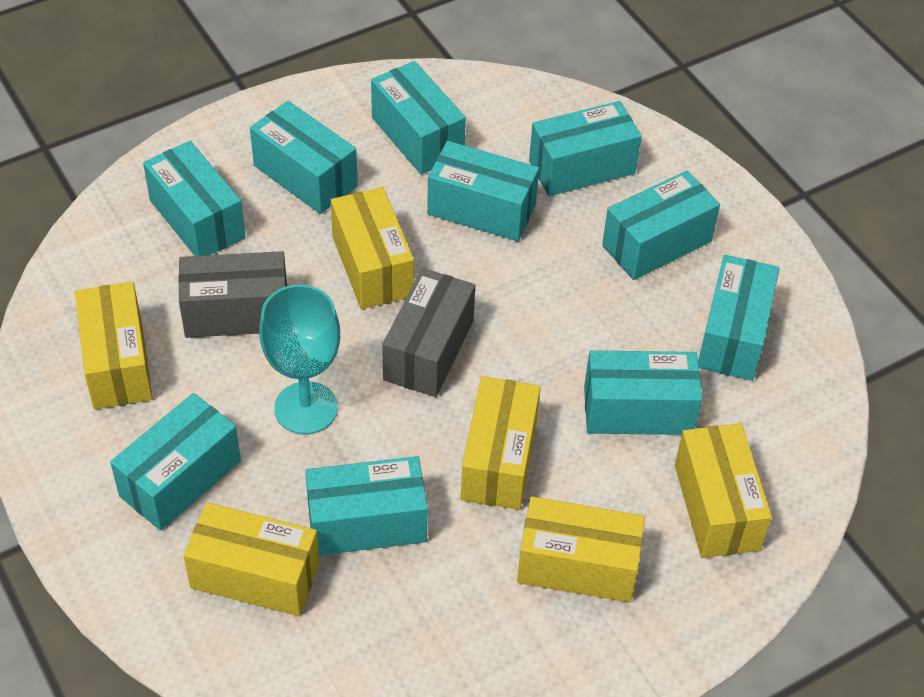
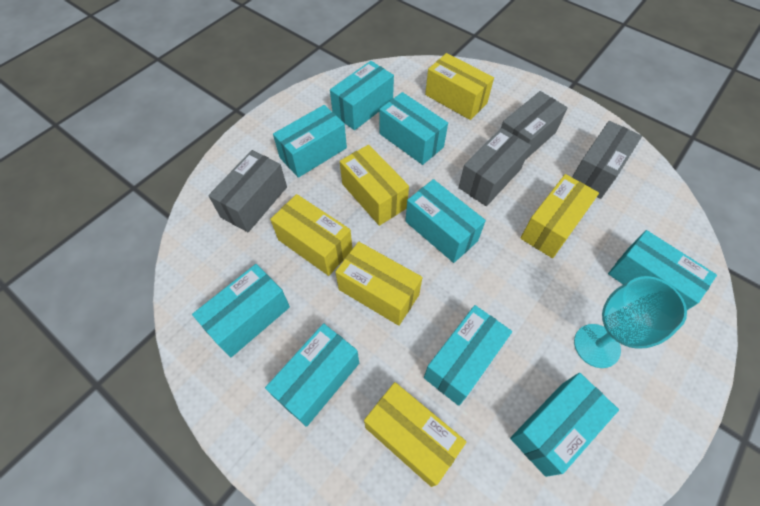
grey box: 2 -> 4
turquoise box: 10 -> 9

